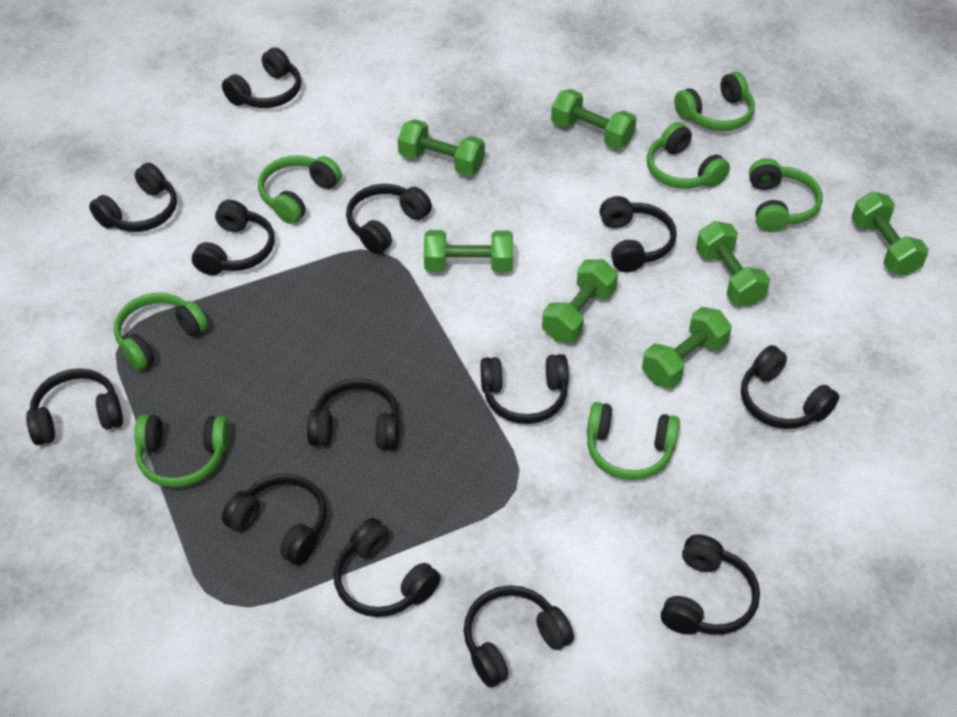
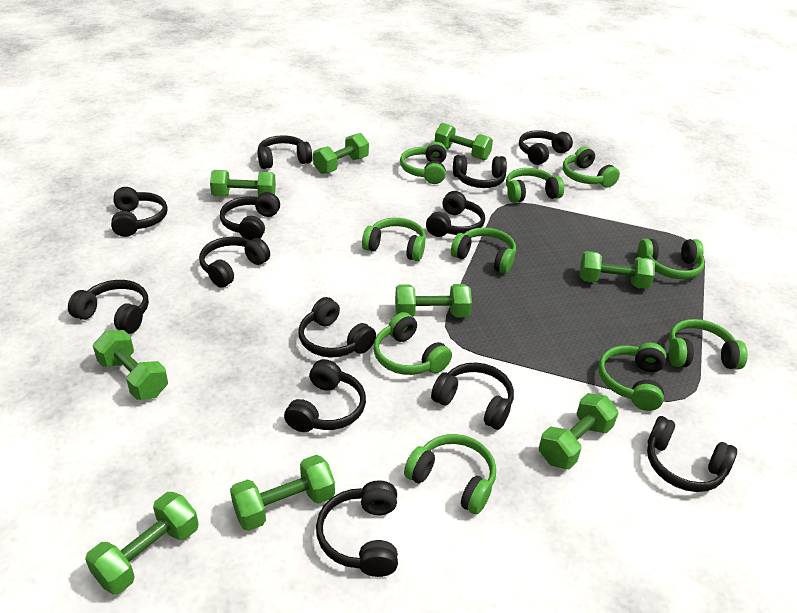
green dumbbell: 7 -> 9
green headphones: 7 -> 10

